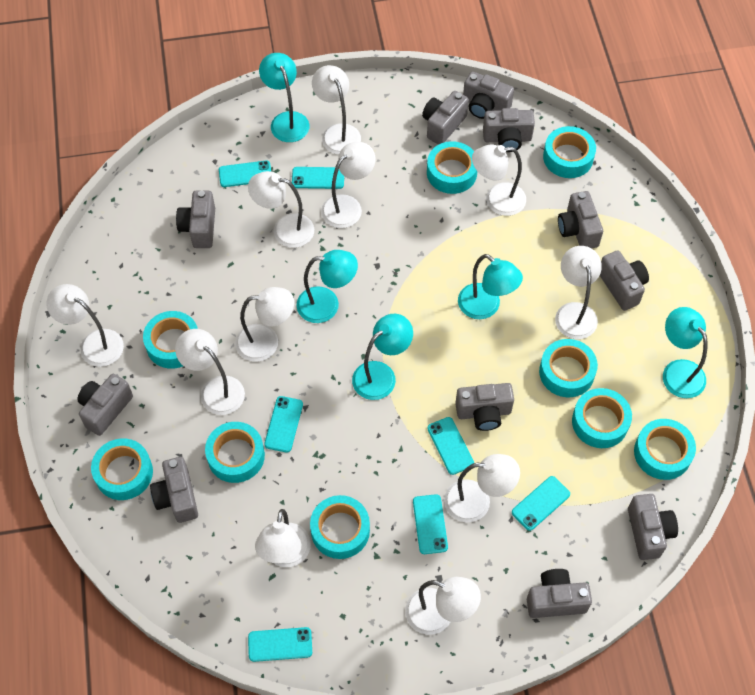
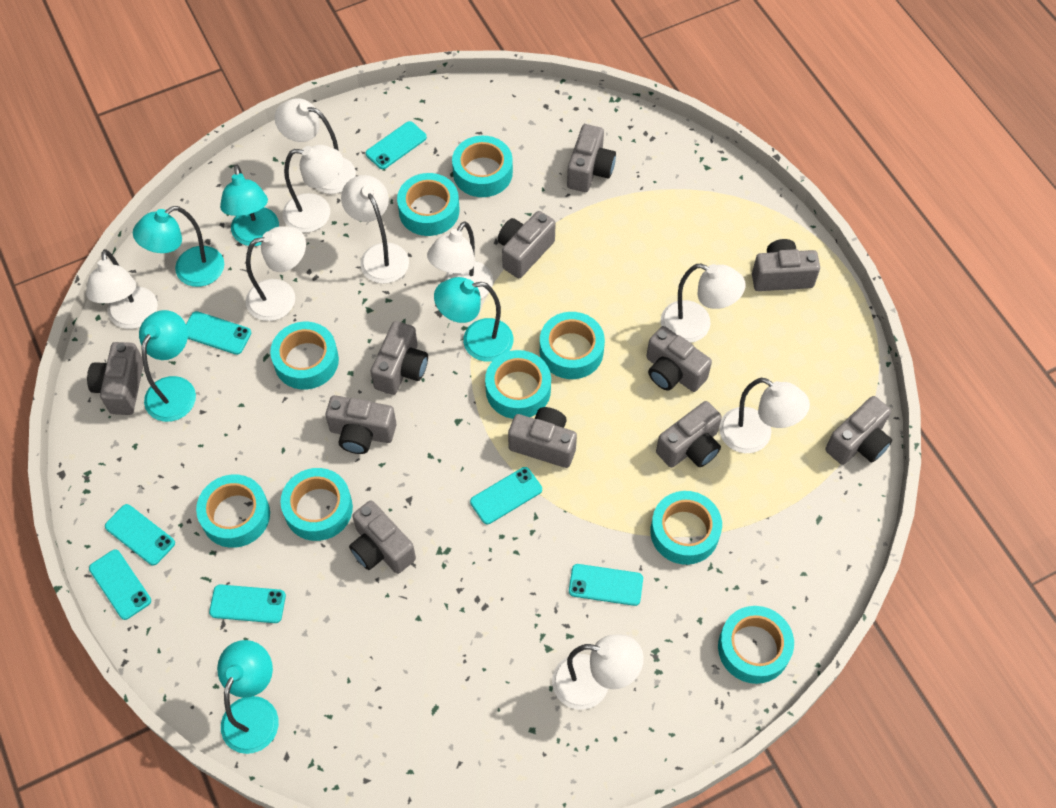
white lamp: 11 -> 9

